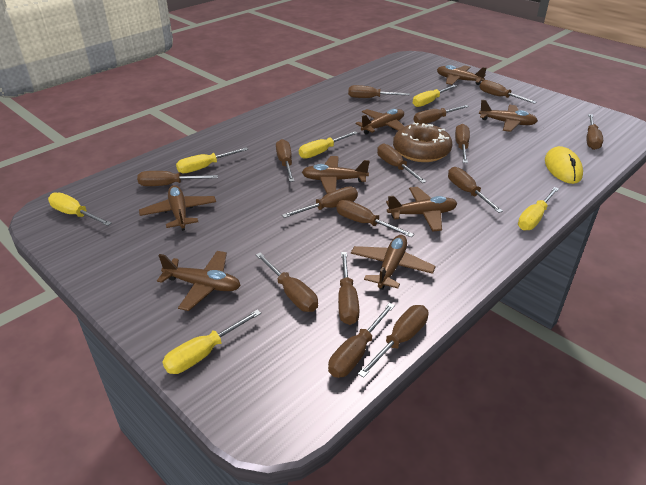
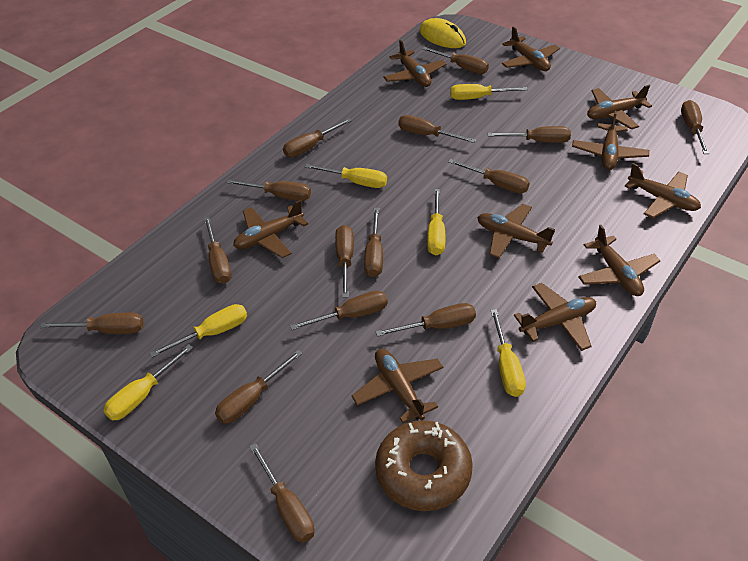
brown plane: 8 -> 10

